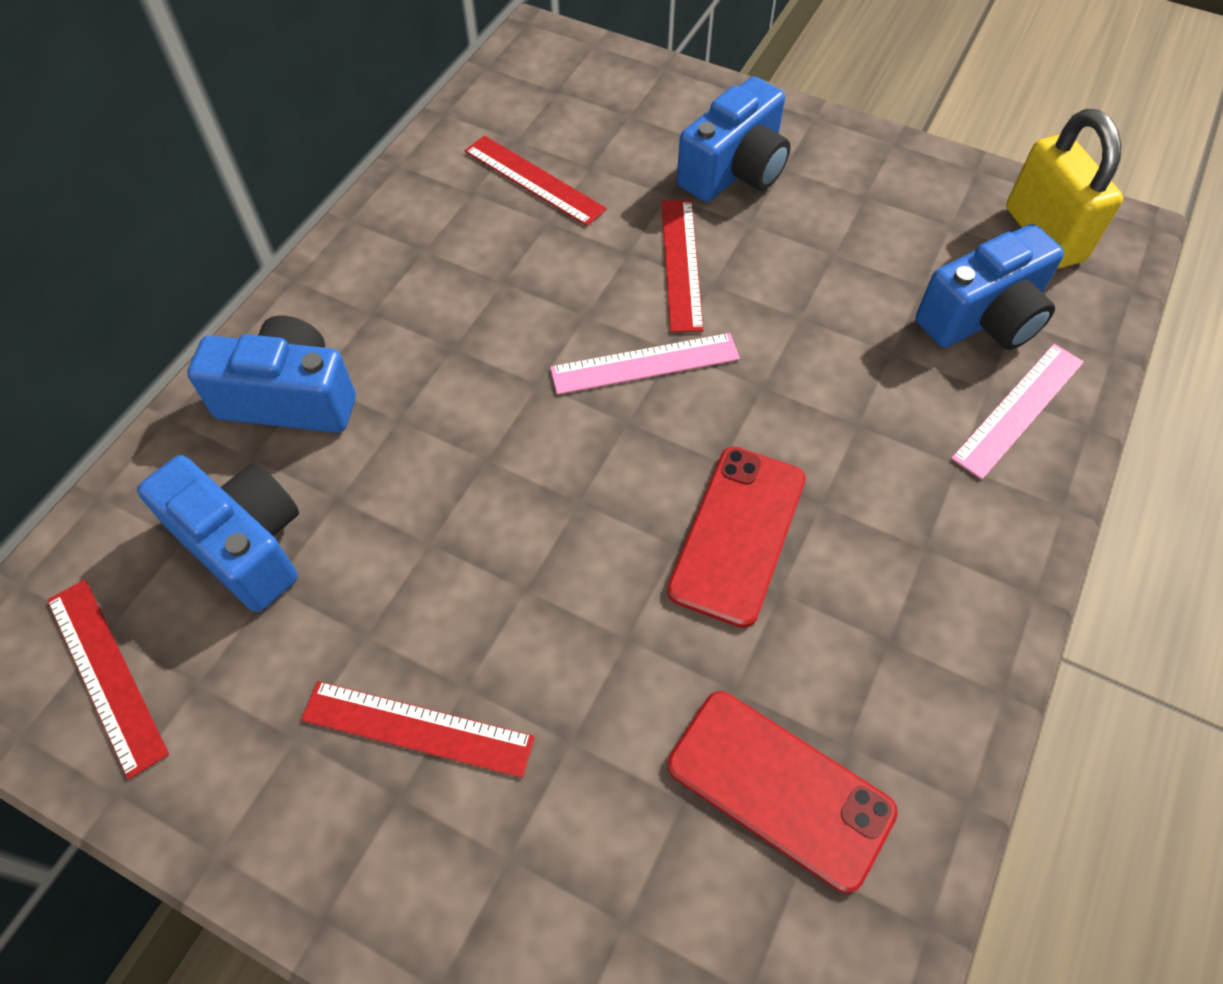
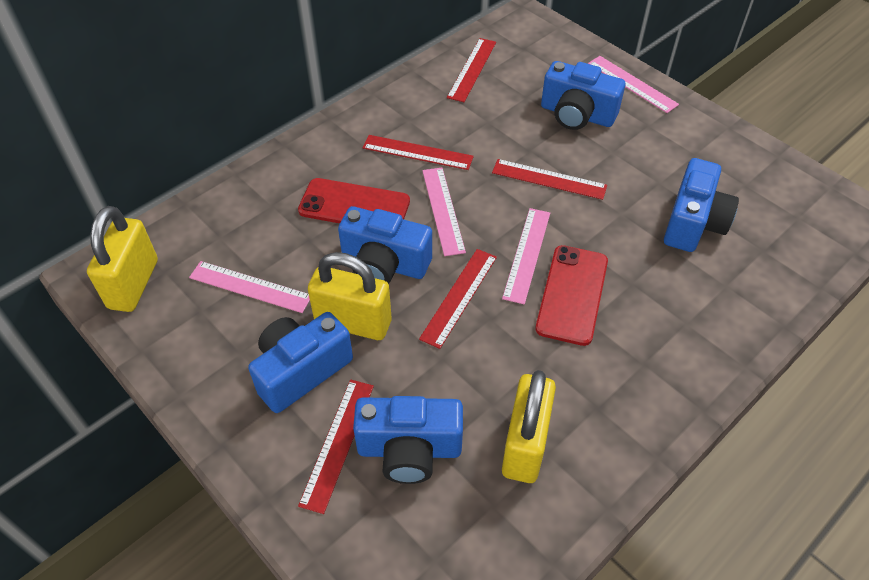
blue camera: 4 -> 5
pink ruler: 2 -> 4
red ruler: 4 -> 5
yellow padlock: 1 -> 3

